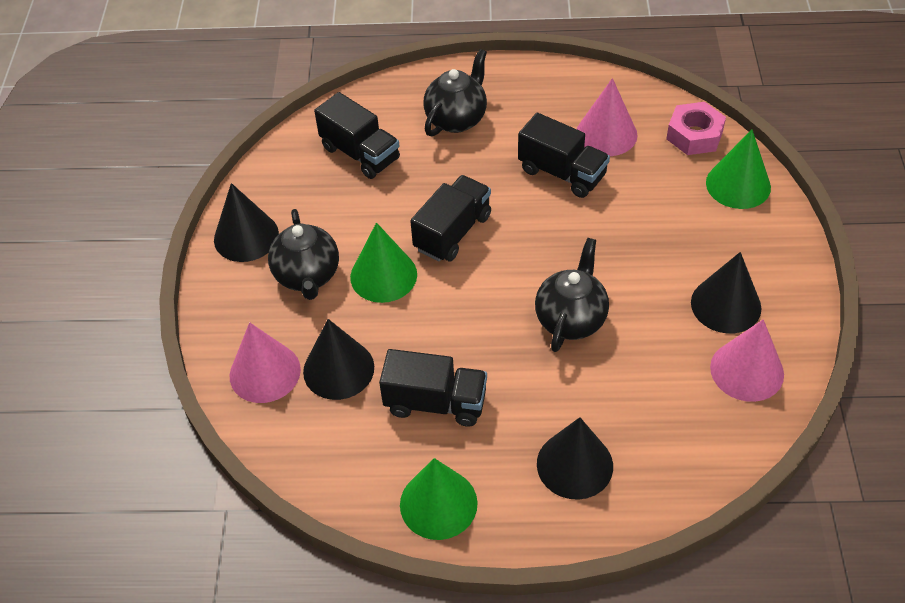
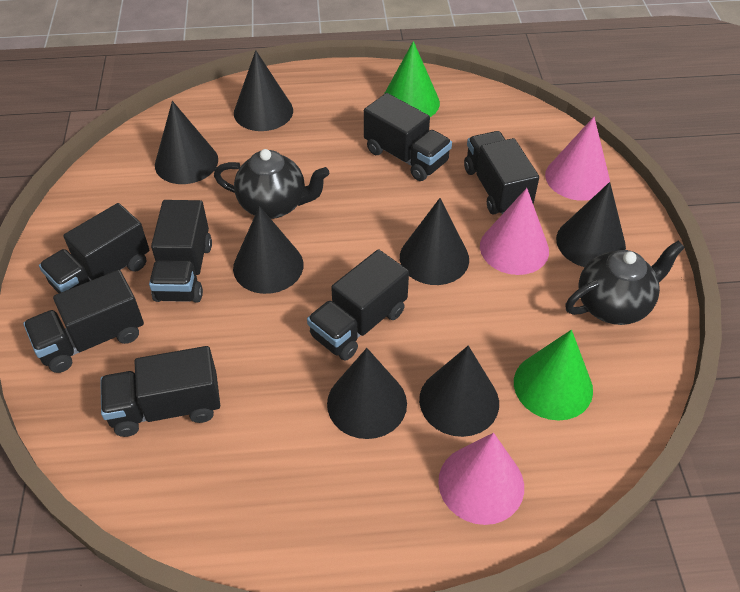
black cone: 4 -> 7
black teapot: 3 -> 2
black truck: 4 -> 7
green cone: 3 -> 2
pink nut: 1 -> 0

